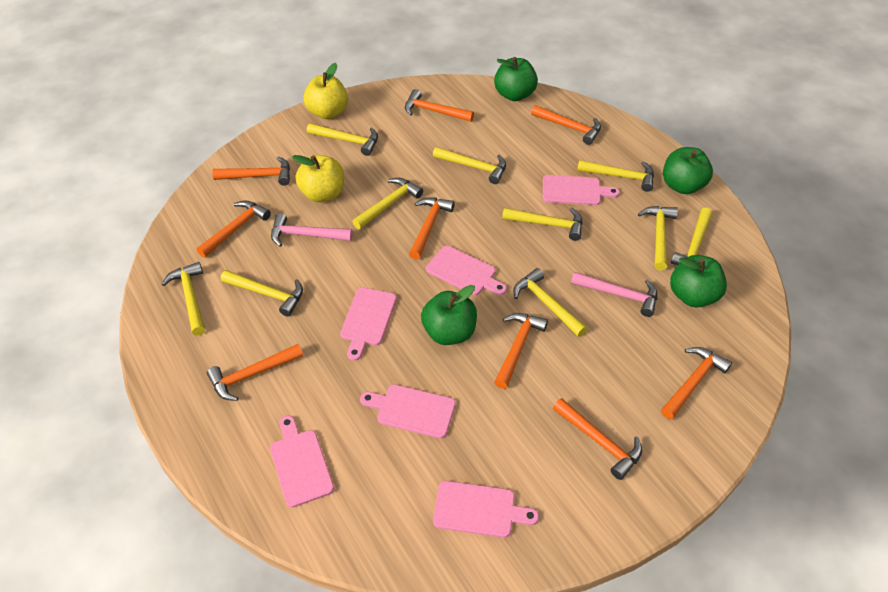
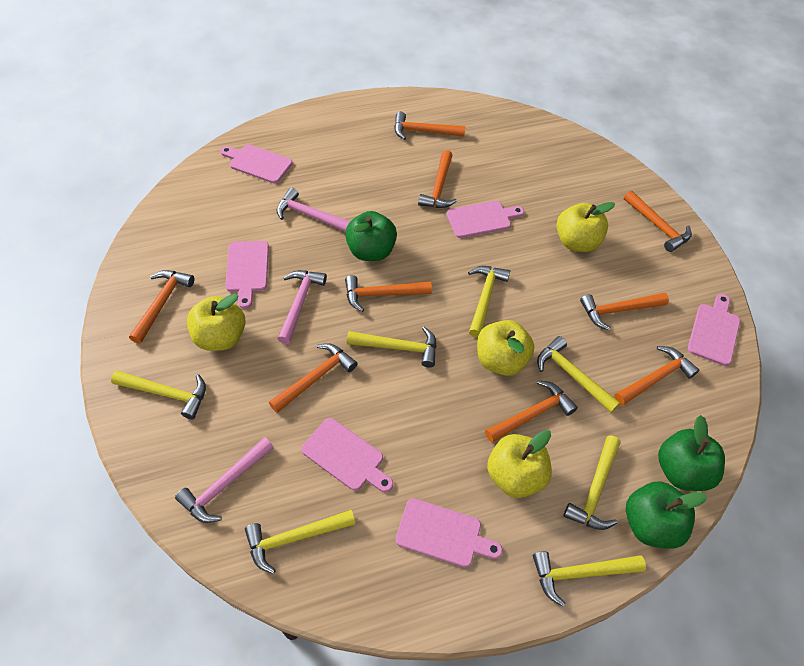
green apple: 4 -> 3
pink hammer: 2 -> 3
yellow apple: 2 -> 4
yellow hammer: 10 -> 7

